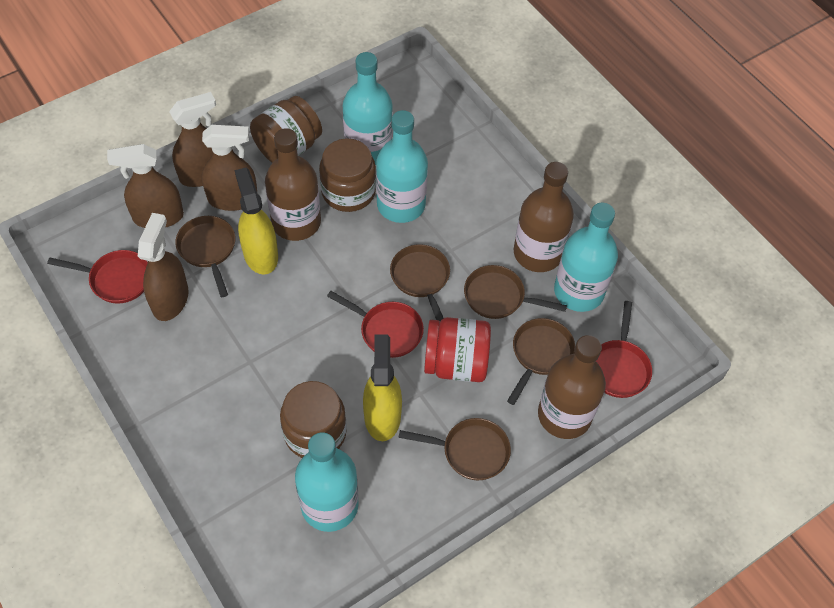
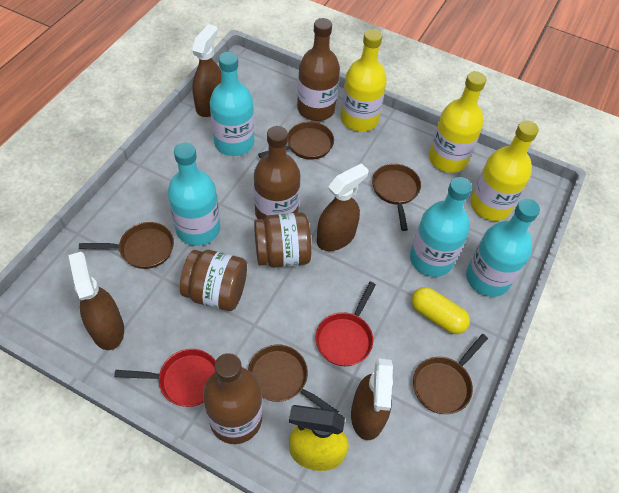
brown jar: 3 -> 2
red jar: 1 -> 0
red pan: 3 -> 2
yellow bottle: 0 -> 3
yellow capsule: 0 -> 1
yellow spray bottle: 2 -> 1

